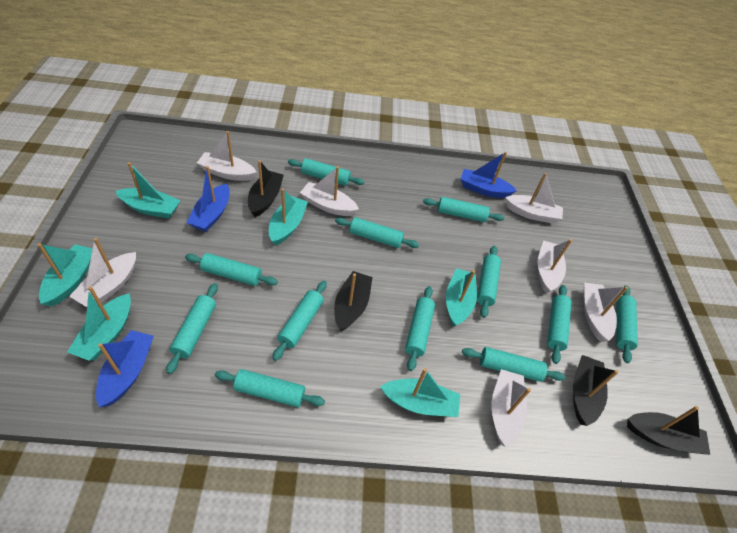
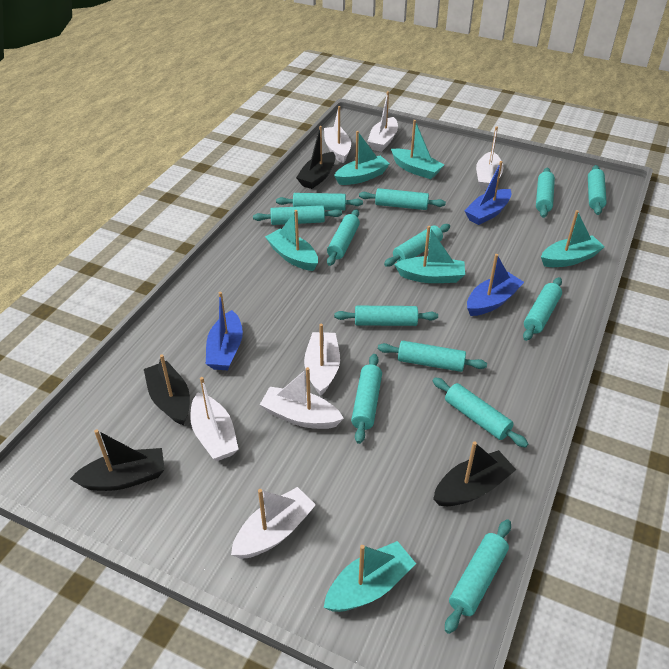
turquoise rolling pin: 12 -> 13

